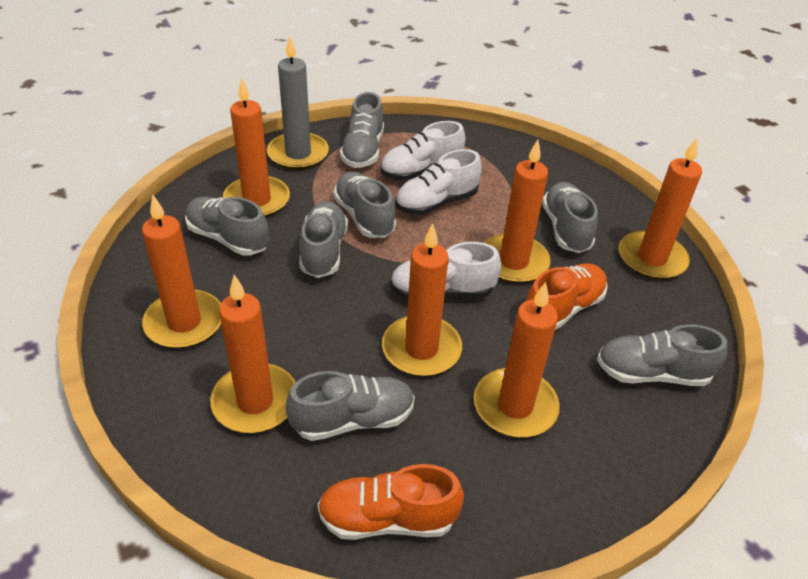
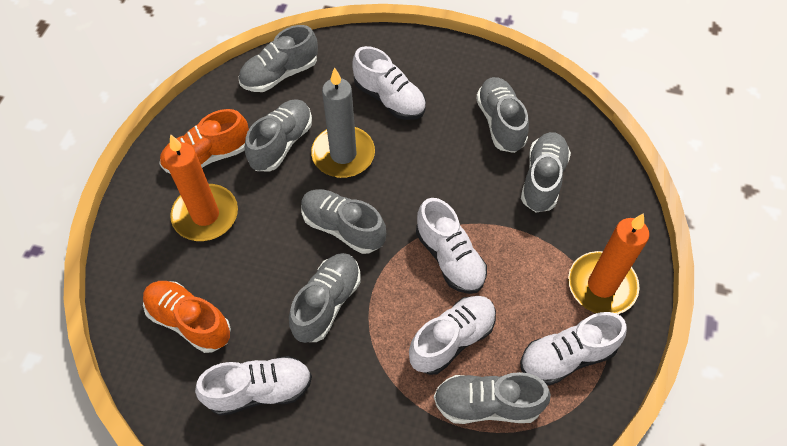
orange candle: 7 -> 2
white shoe: 3 -> 5

